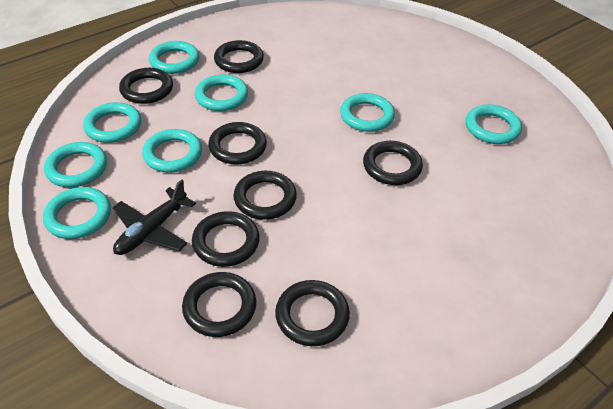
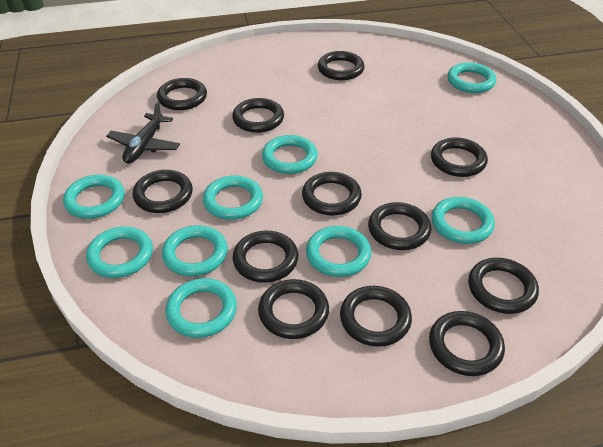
black ring: 8 -> 12
turquoise ring: 8 -> 9

